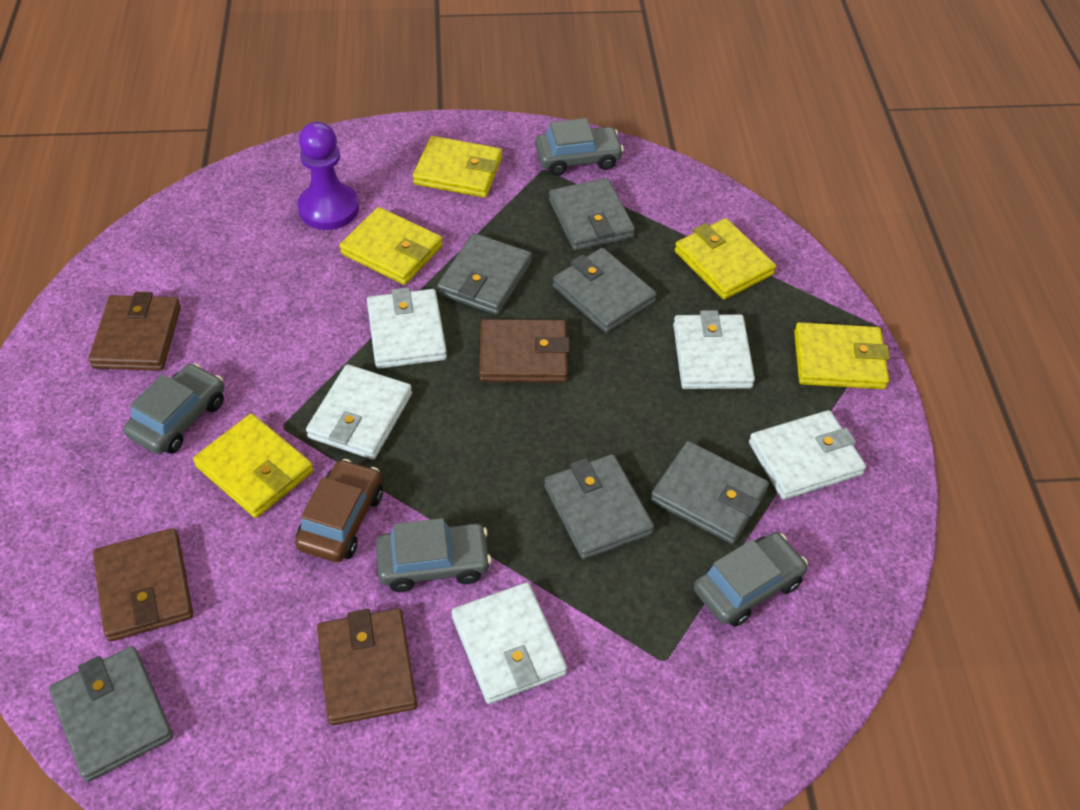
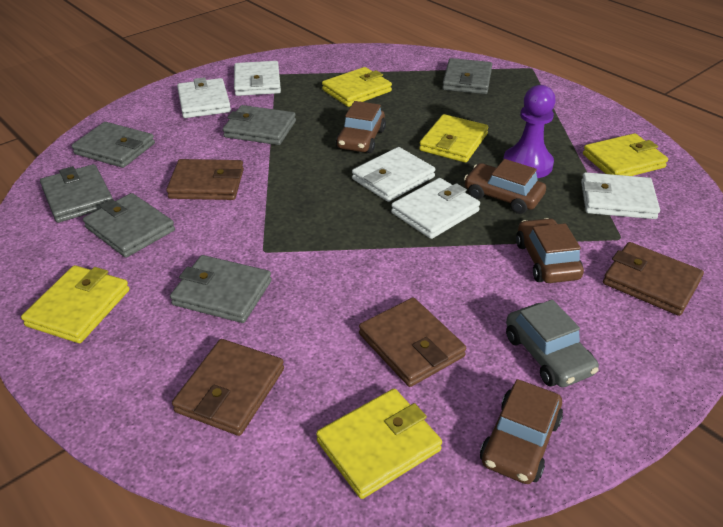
brown car: 1 -> 4
grey car: 4 -> 1

